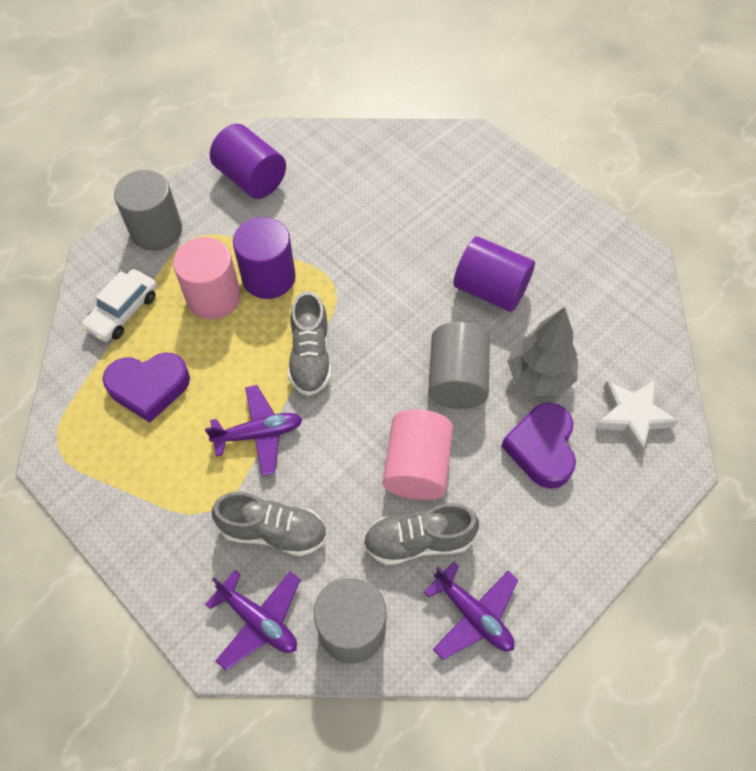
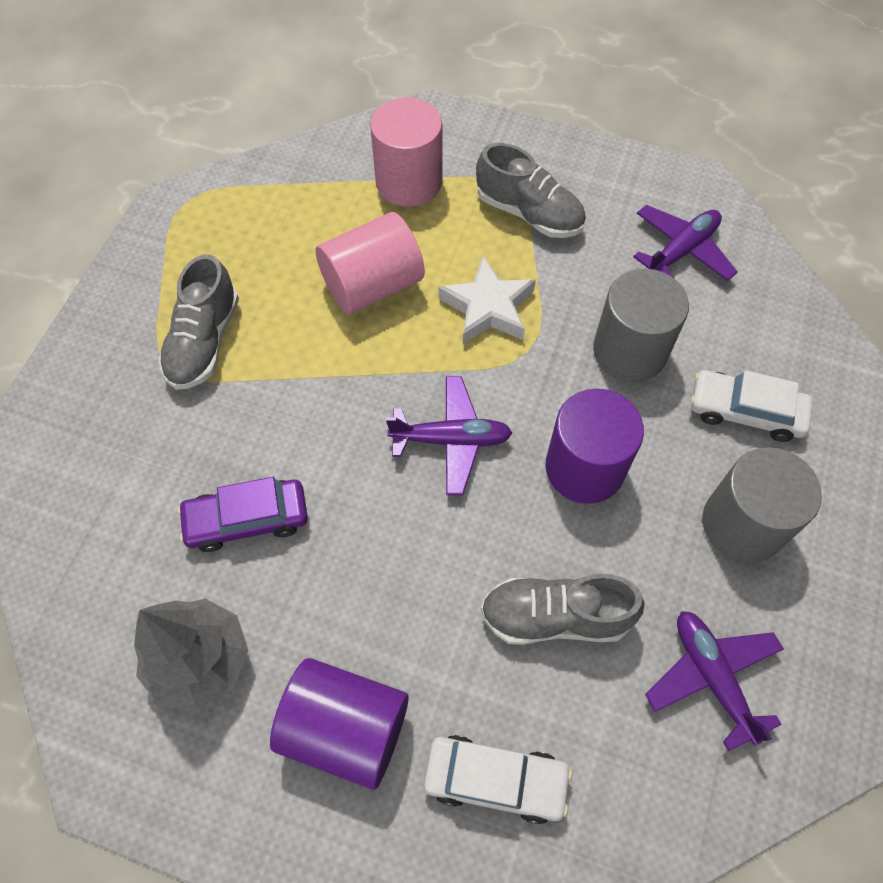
grey cylinder: 3 -> 2
purple car: 0 -> 1
purple cylinder: 3 -> 2
purple heart: 2 -> 0
white car: 1 -> 2

